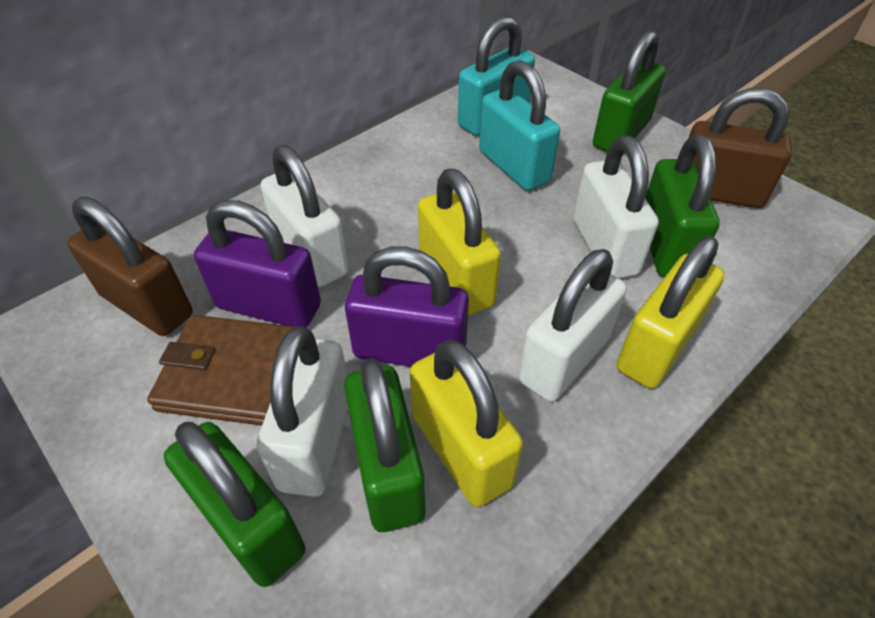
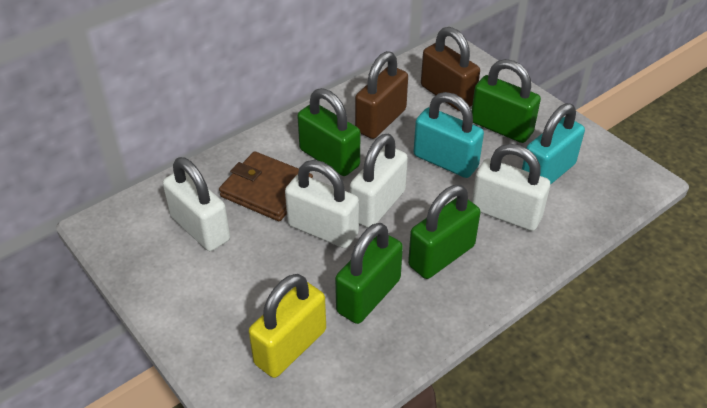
purple padlock: 2 -> 0
yellow padlock: 3 -> 1

